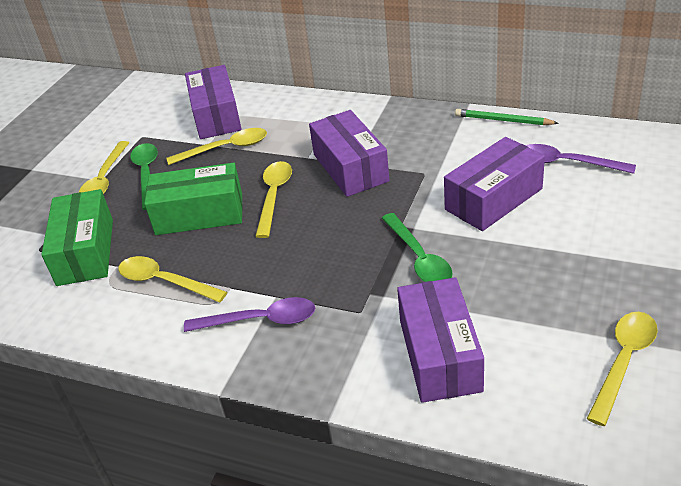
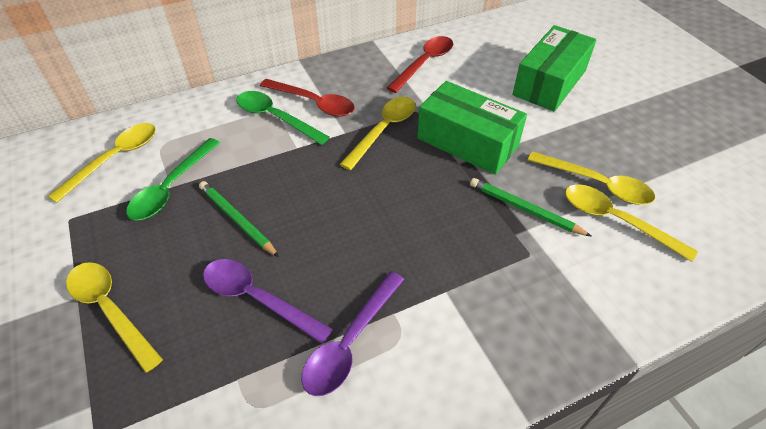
green pencil: 1 -> 2
purple box: 4 -> 0
red spoon: 0 -> 2

